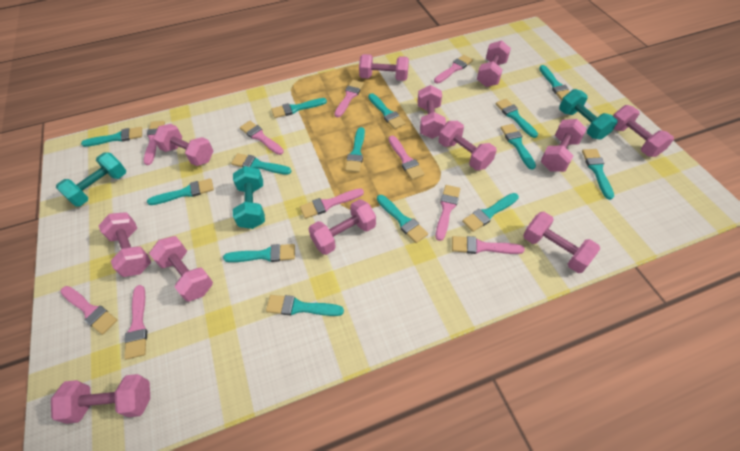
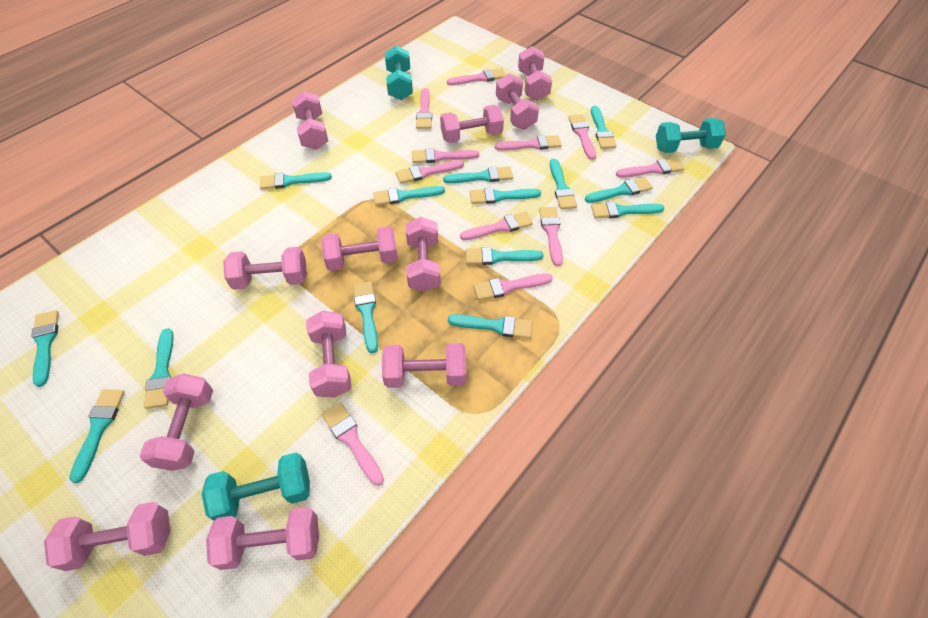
pink brush: 10 -> 11

